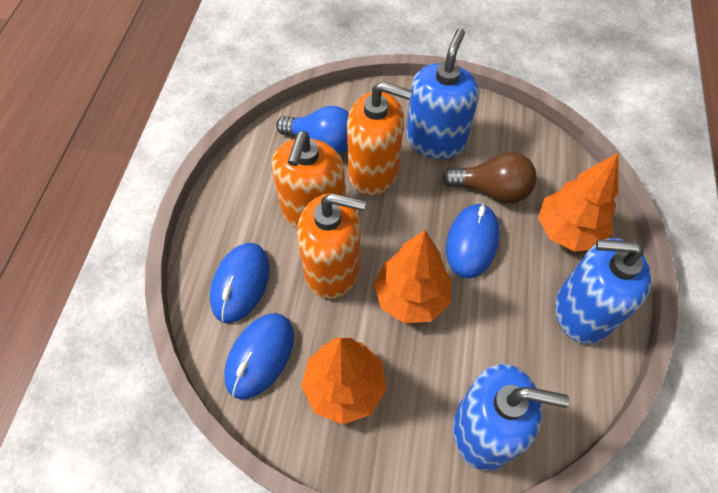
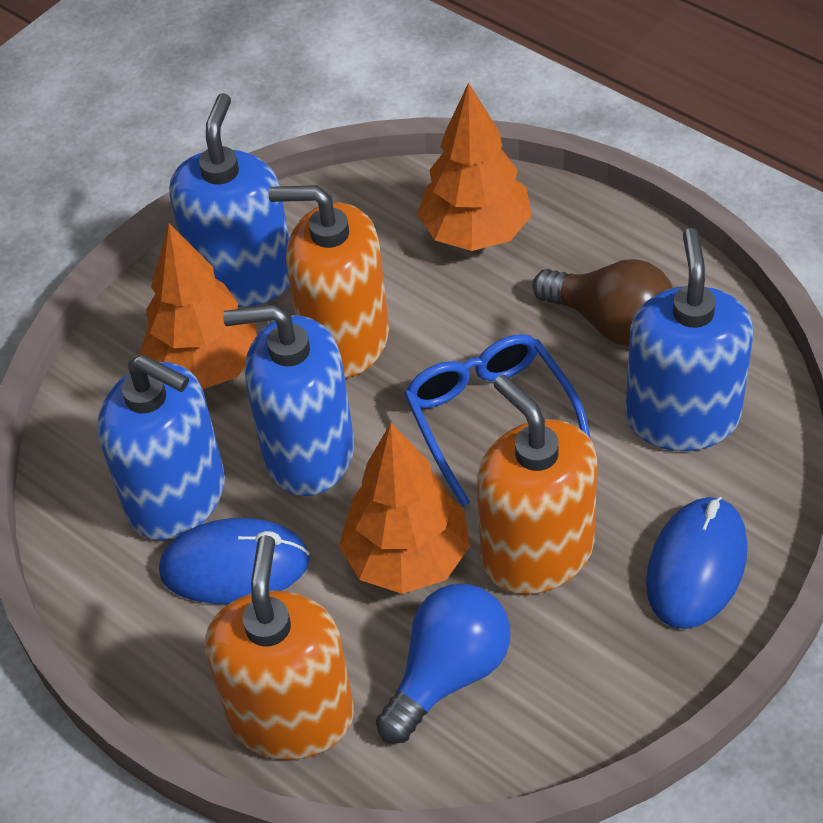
blue glasses: 0 -> 1
blue mouse: 3 -> 2
blue soap dispenser: 3 -> 4

